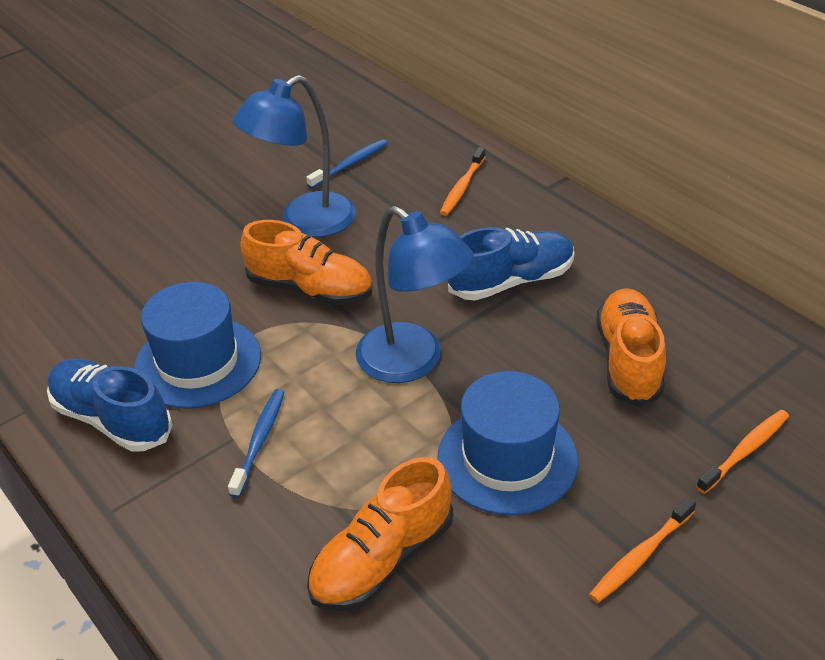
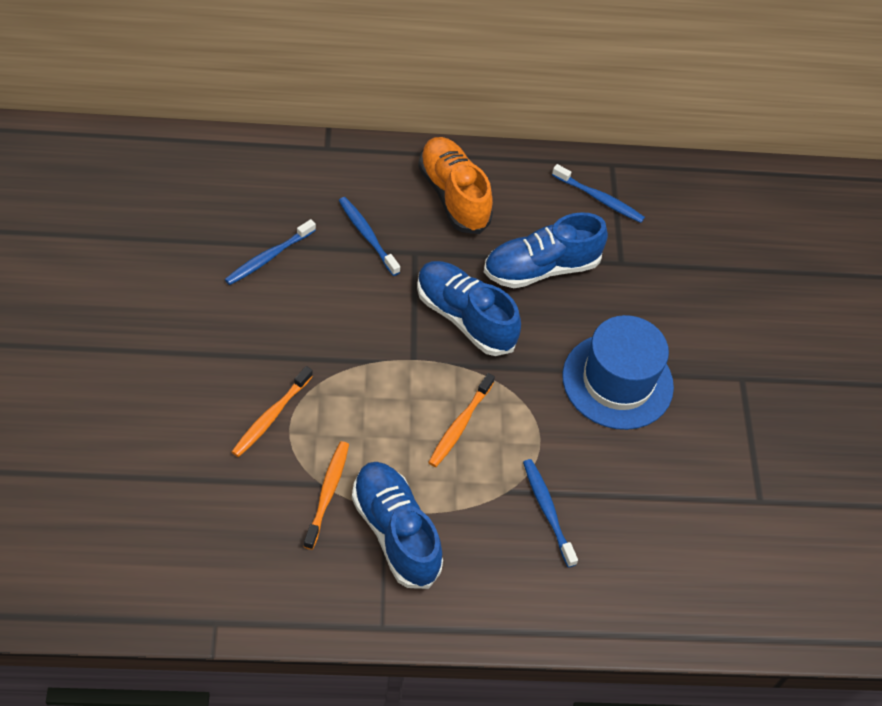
blue hat: 2 -> 1
blue lamp: 2 -> 0
blue shoe: 2 -> 3
blue toothbrush: 2 -> 4
orange shoe: 3 -> 1

